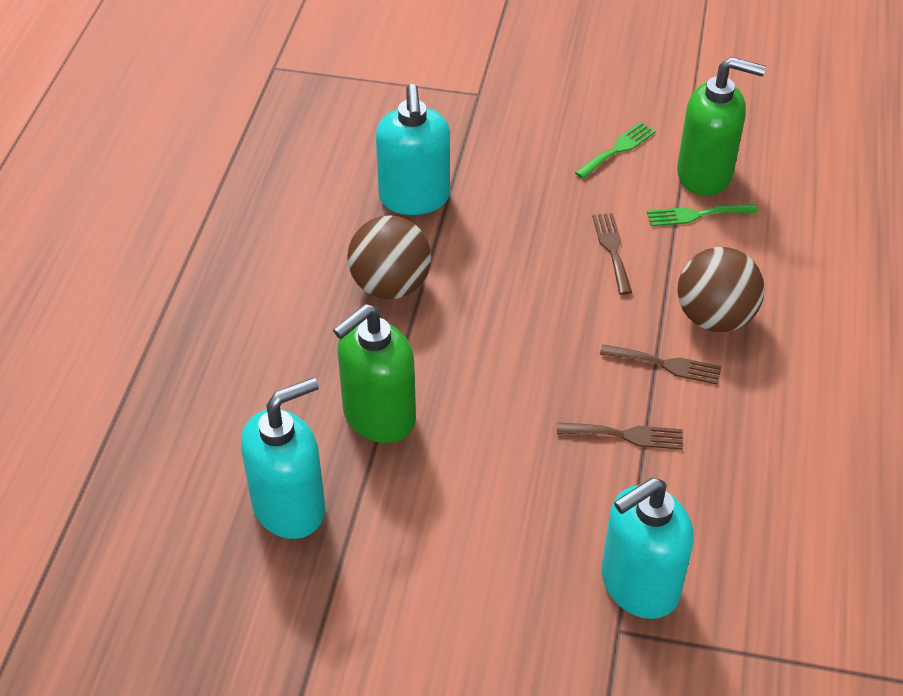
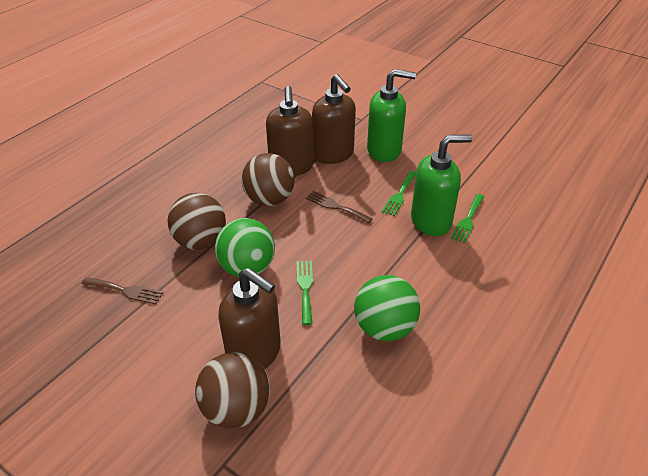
brown ball: 2 -> 3
brown fork: 3 -> 2
brown soap dispenser: 0 -> 3
green ball: 0 -> 2
green fork: 2 -> 3
turquoise soap dispenser: 3 -> 0

